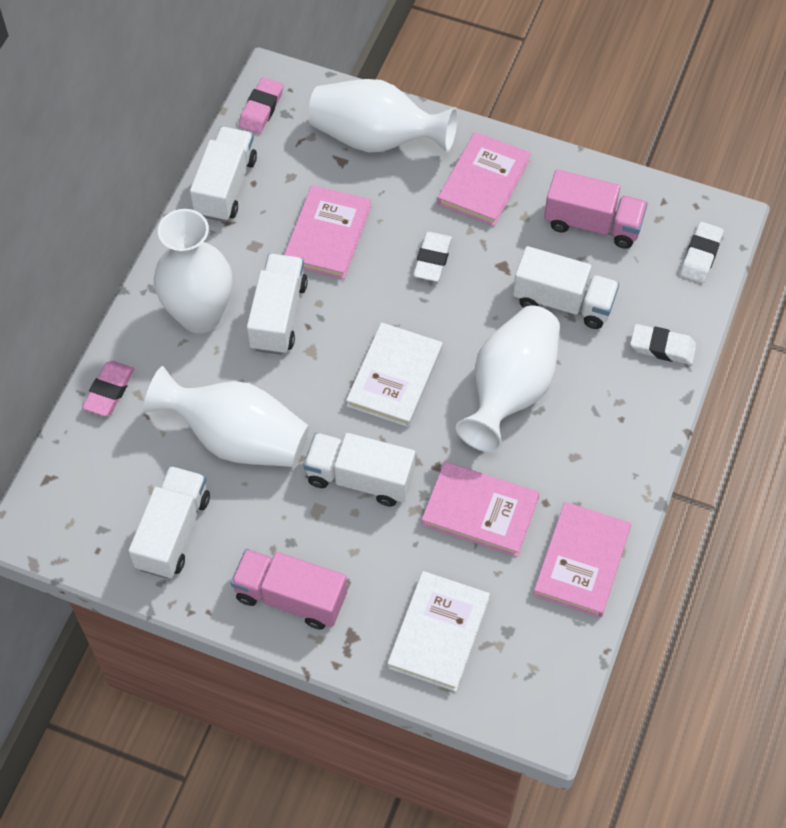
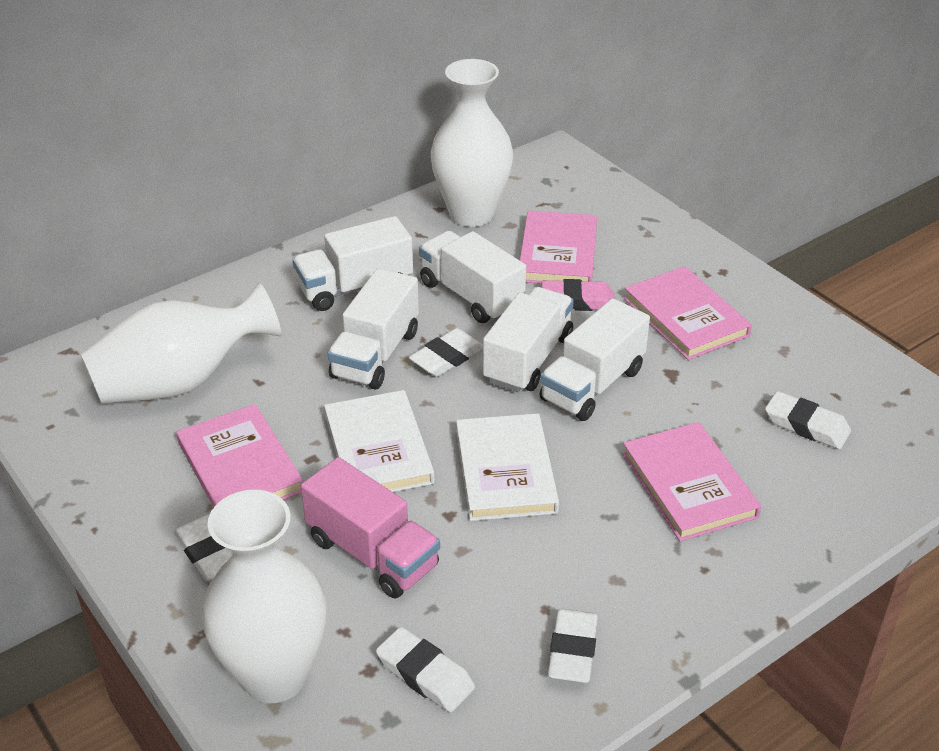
pink eraser: 2 -> 1
pink truck: 2 -> 1
white eraser: 3 -> 5
white vase: 4 -> 3

